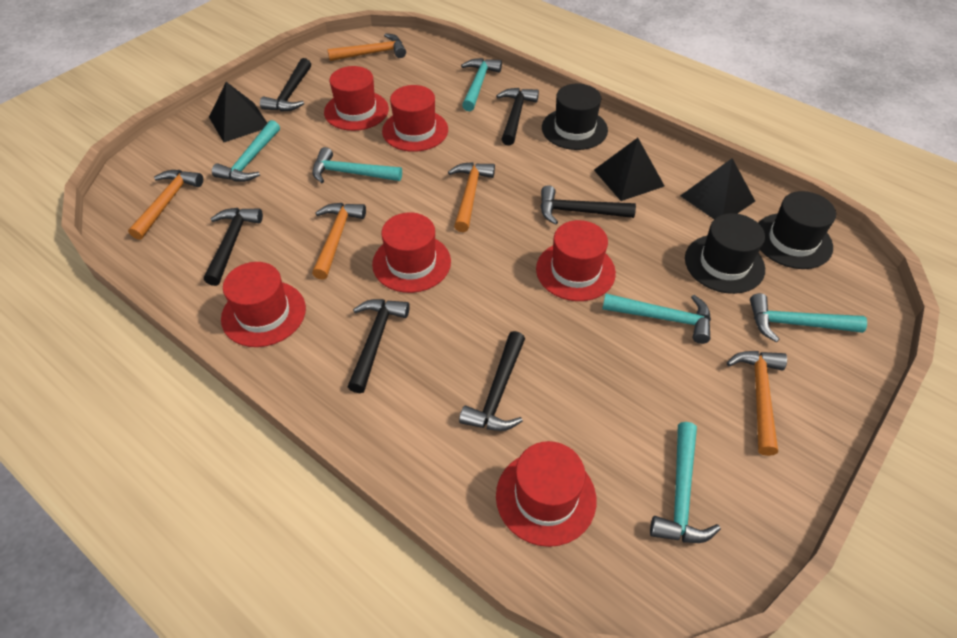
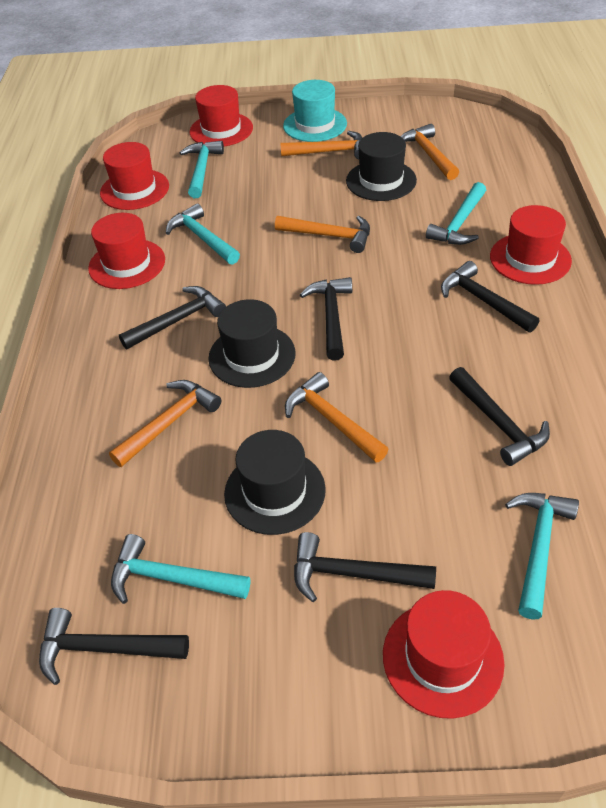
black pyramid: 3 -> 0
red hat: 6 -> 5
turquoise hammer: 6 -> 5
turquoise hat: 0 -> 1

